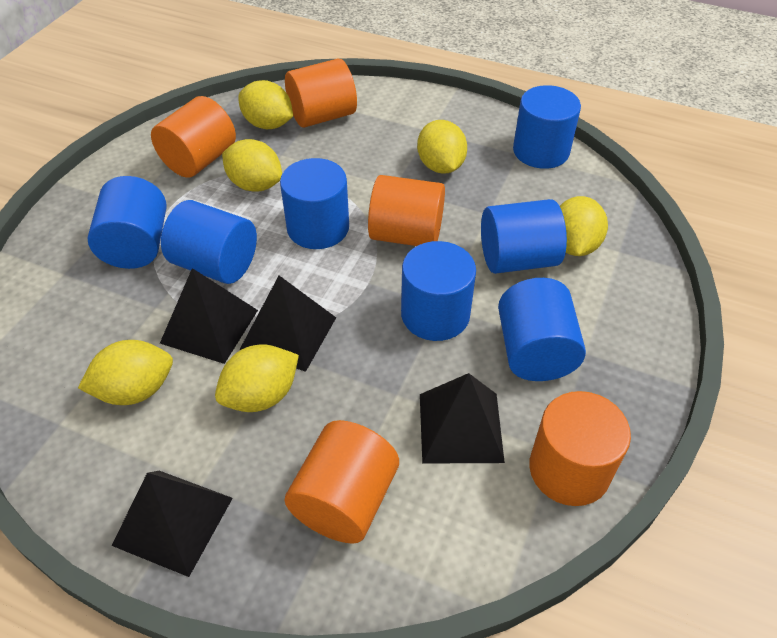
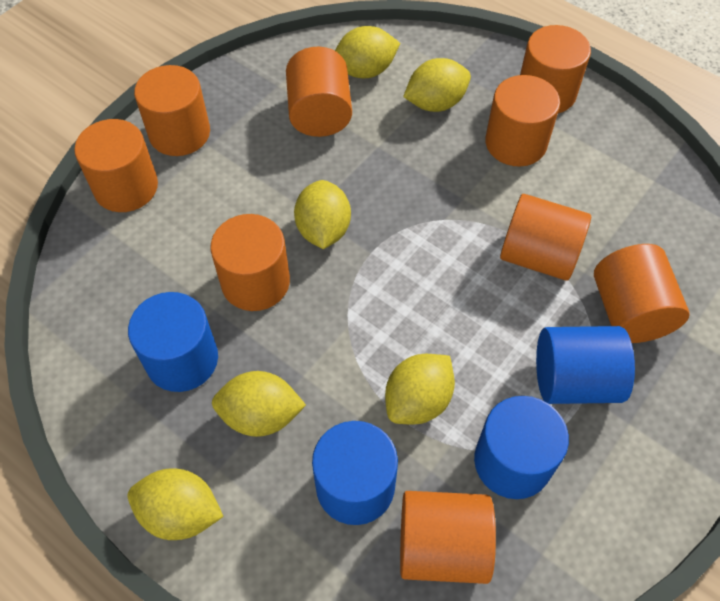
black pyramid: 4 -> 0
blue cylinder: 7 -> 4
orange cylinder: 5 -> 9

